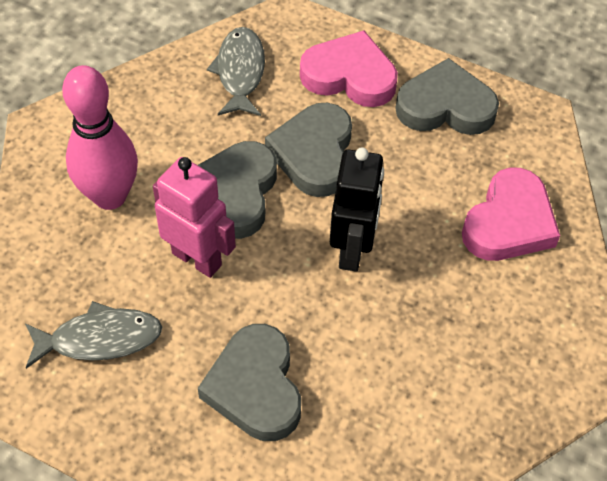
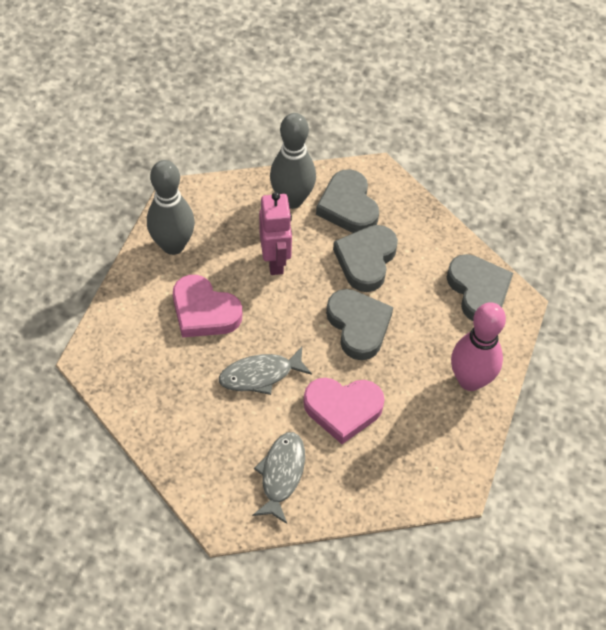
black robot: 1 -> 0
grey bowling pin: 0 -> 2

